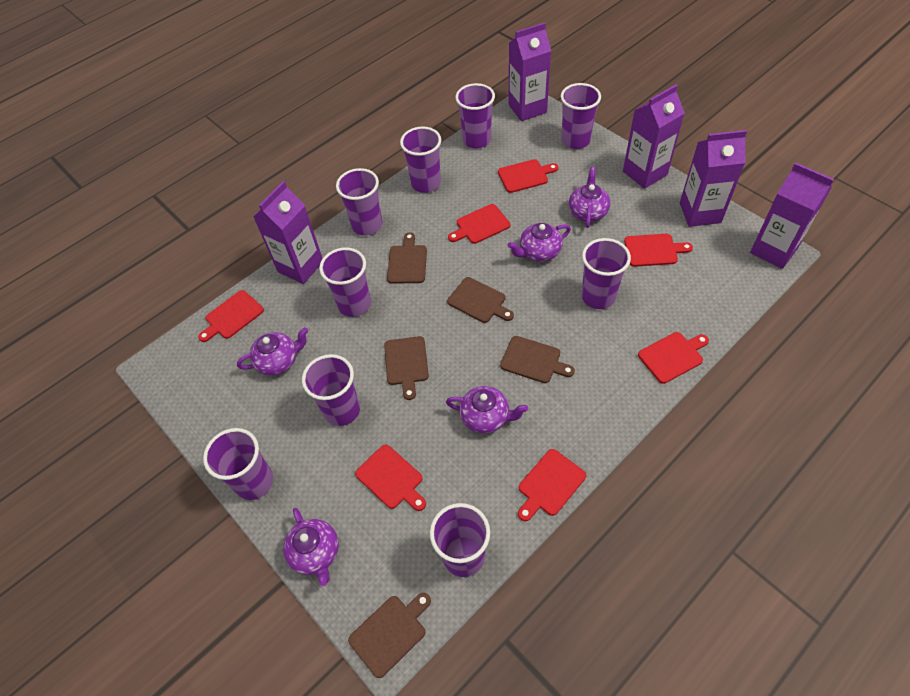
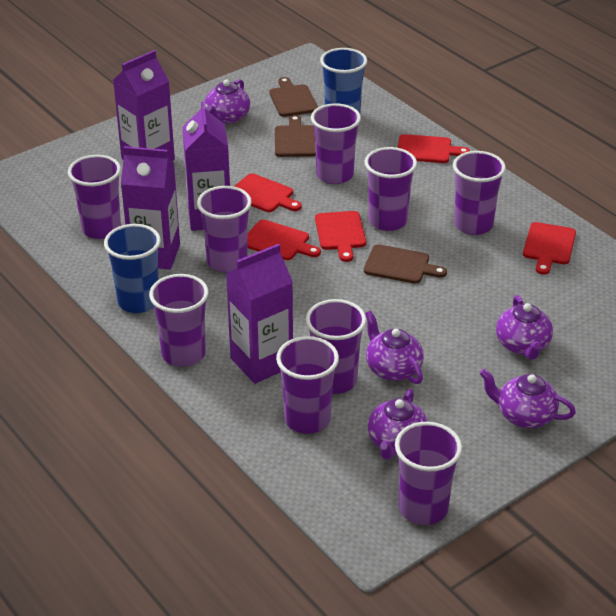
blue cup: 0 -> 2
brown cutting board: 5 -> 3
purple carton: 5 -> 4
red cutting board: 7 -> 5

